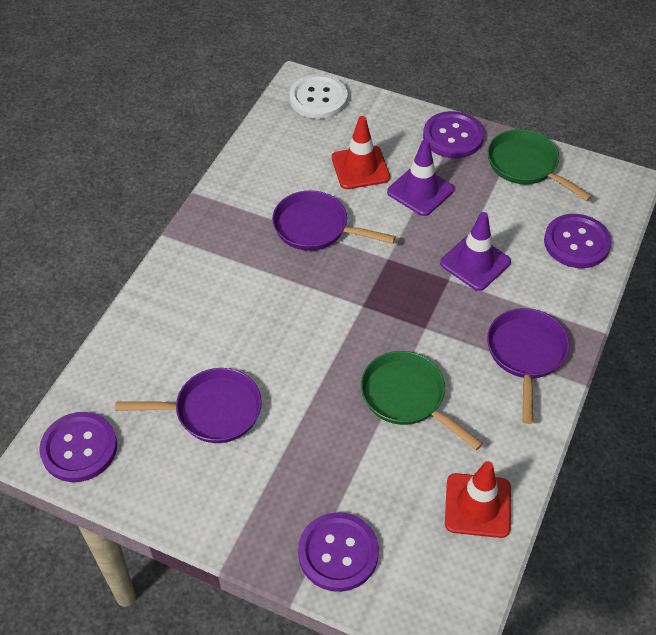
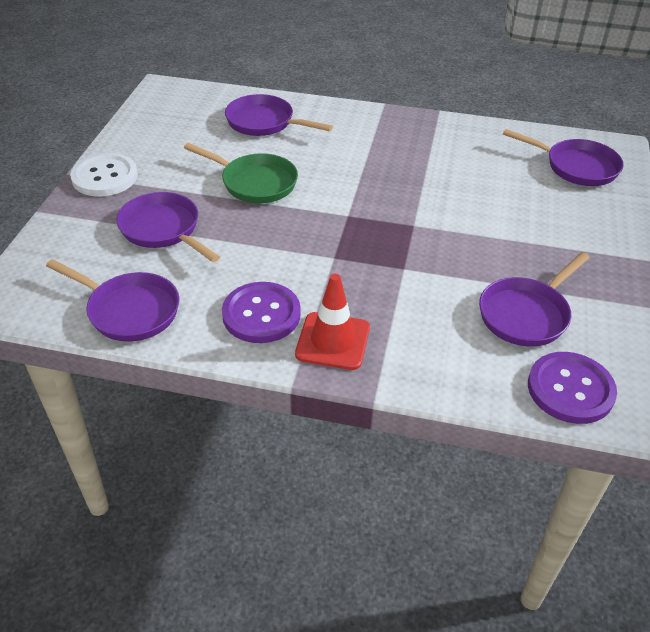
green pan: 2 -> 1
purple button: 4 -> 2
purple pan: 3 -> 5
purple traffic cone: 2 -> 0
red traffic cone: 2 -> 1

